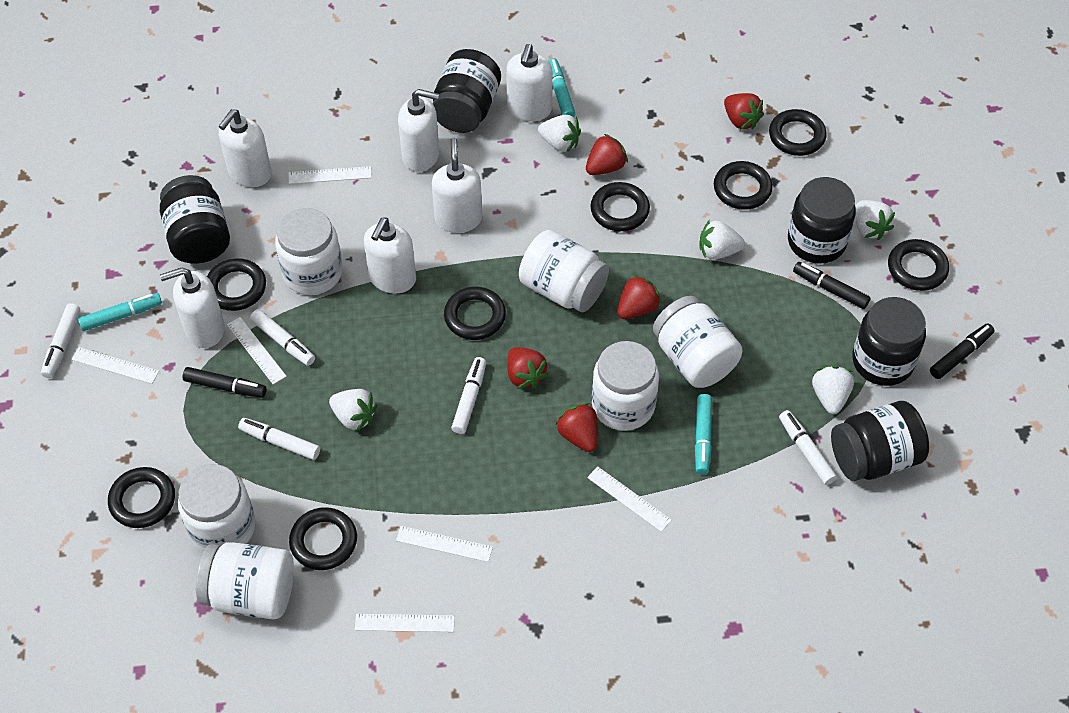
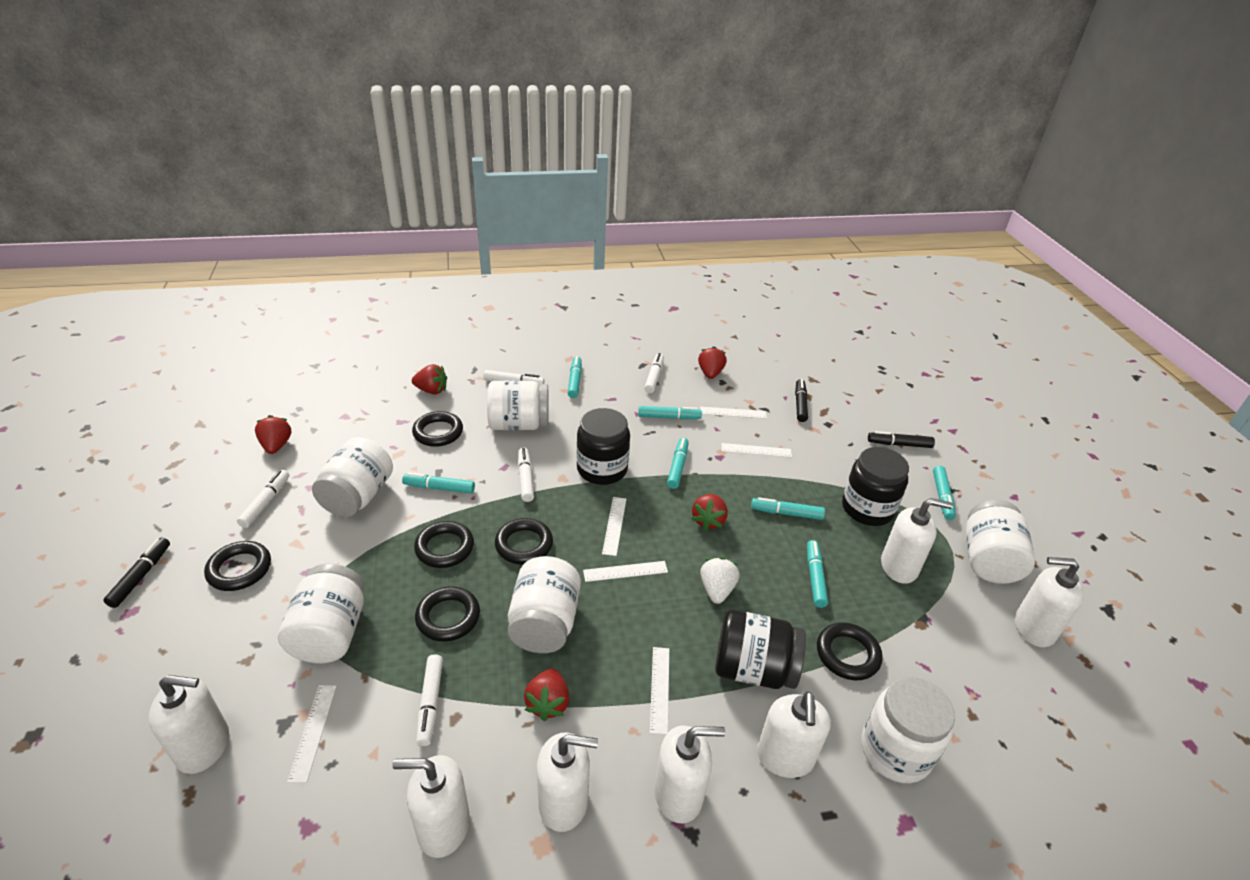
black jar: 5 -> 3
black ring: 8 -> 6
turquoise marker: 3 -> 7
white soap dispenser: 6 -> 7
white strawberry: 5 -> 1

